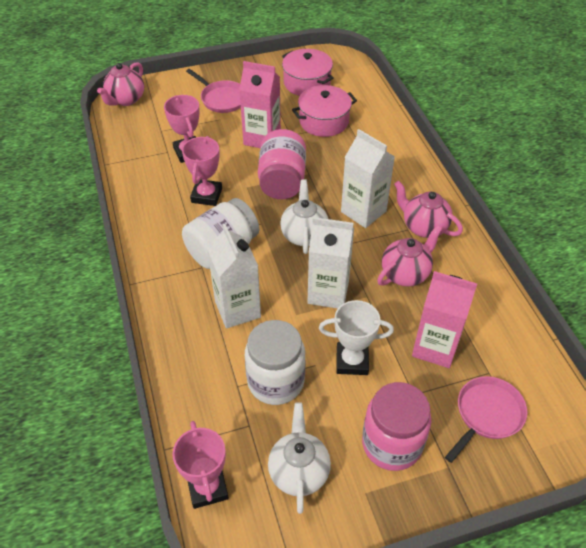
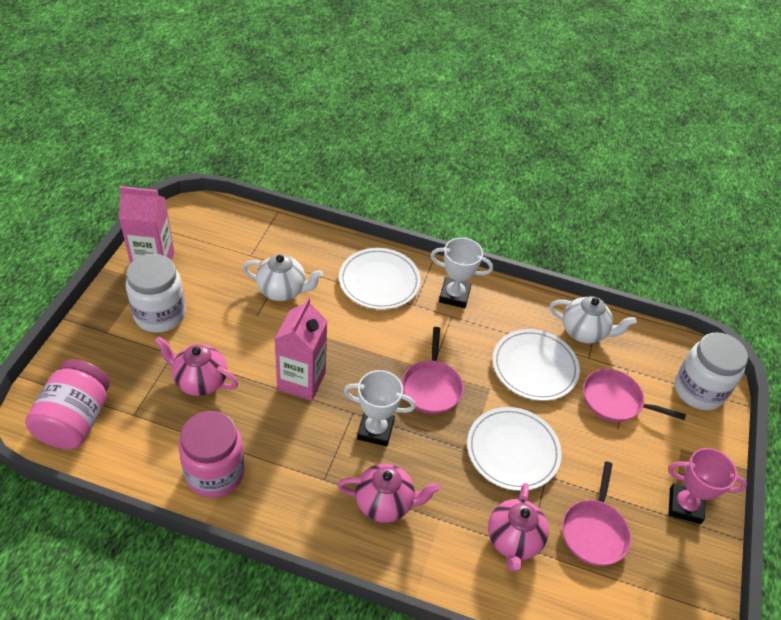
pink pan: 2 -> 3
pink pot: 2 -> 0
pink trophy: 3 -> 1
white carton: 3 -> 0
white plate: 0 -> 3
white trophy: 1 -> 2

